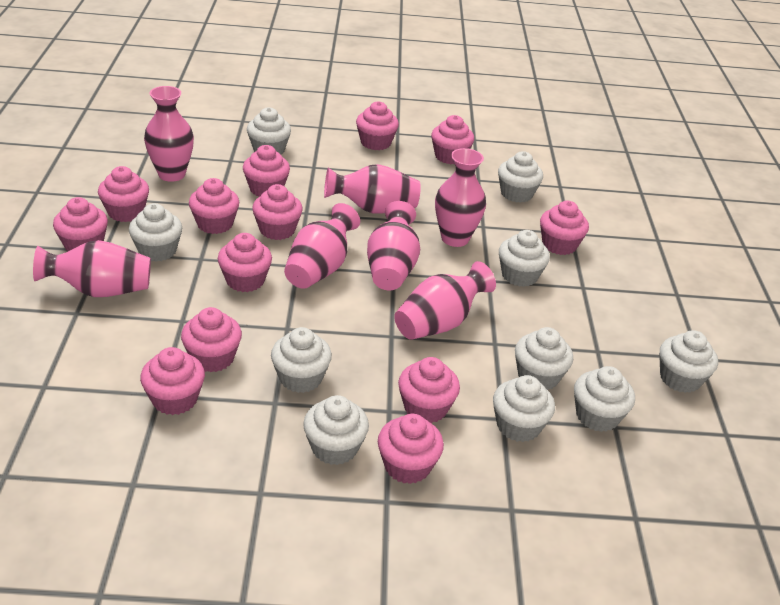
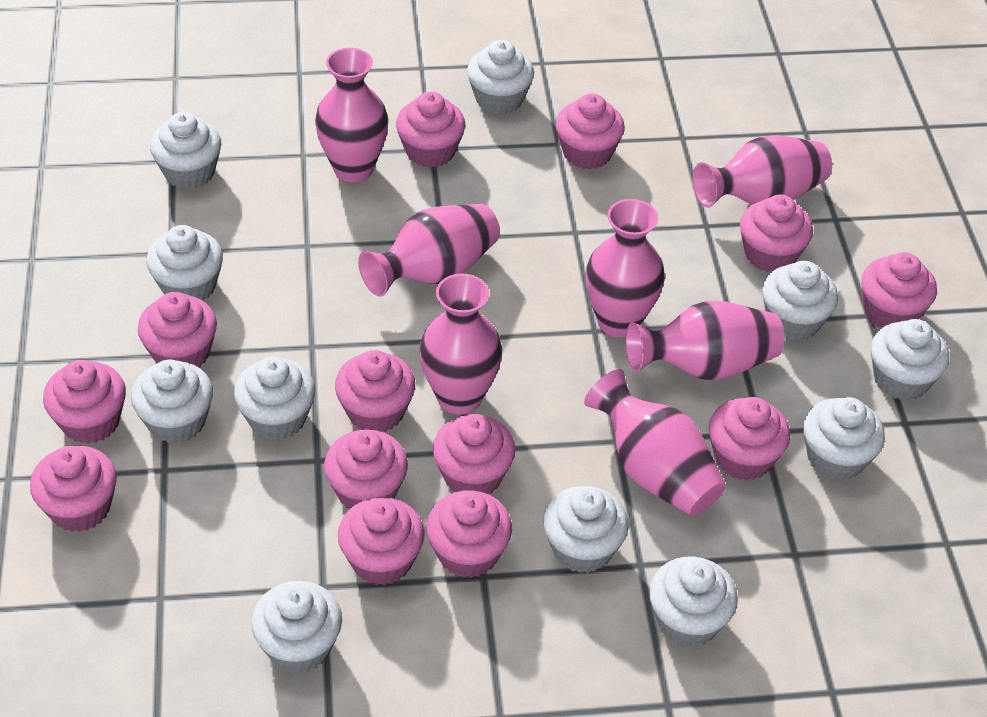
white cupcake: 10 -> 11

